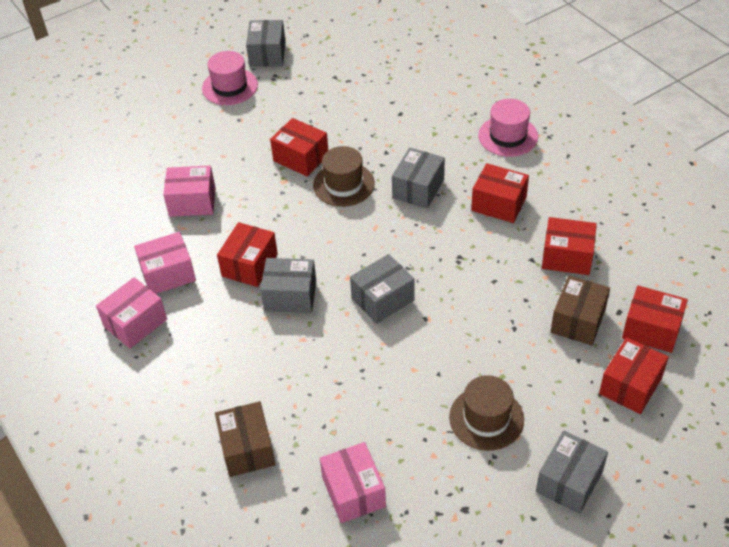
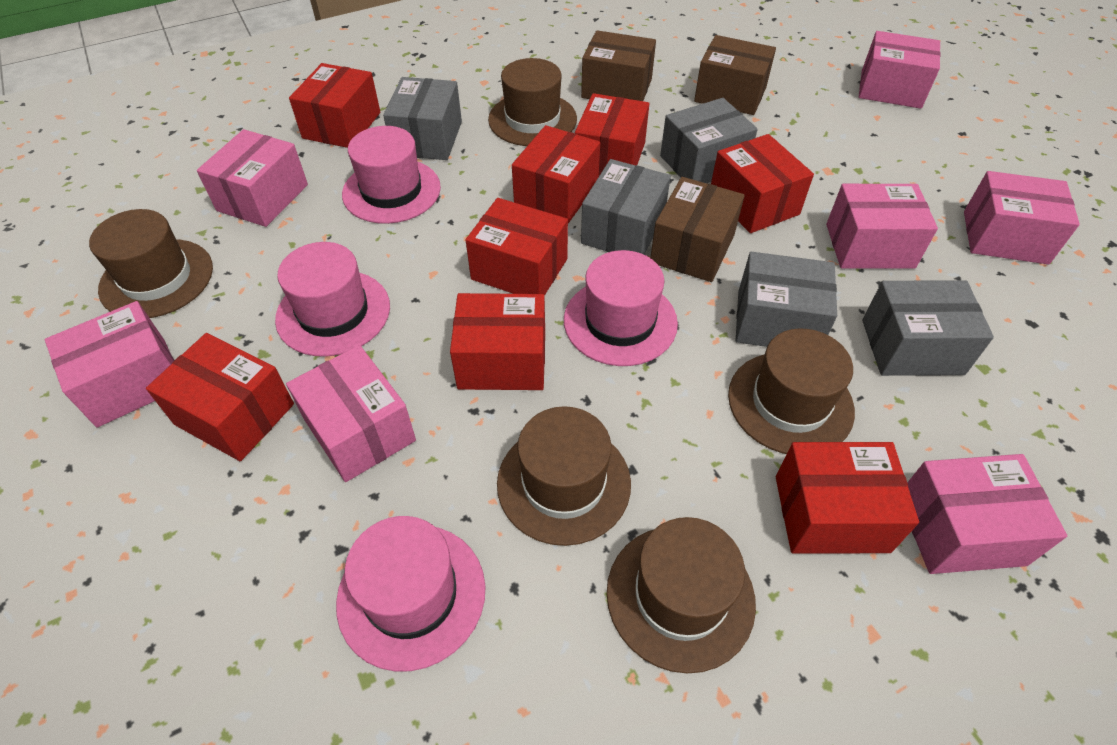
brown box: 2 -> 3
brown hat: 2 -> 5
pink box: 4 -> 7
pink hat: 2 -> 4
red box: 6 -> 8

